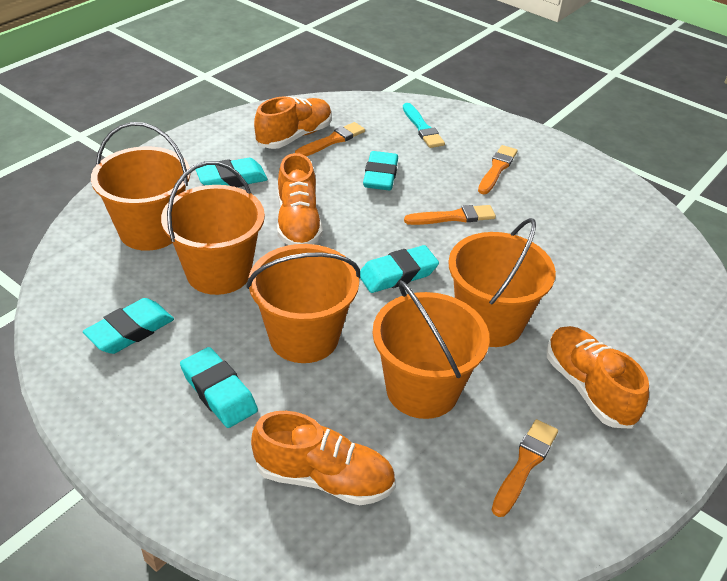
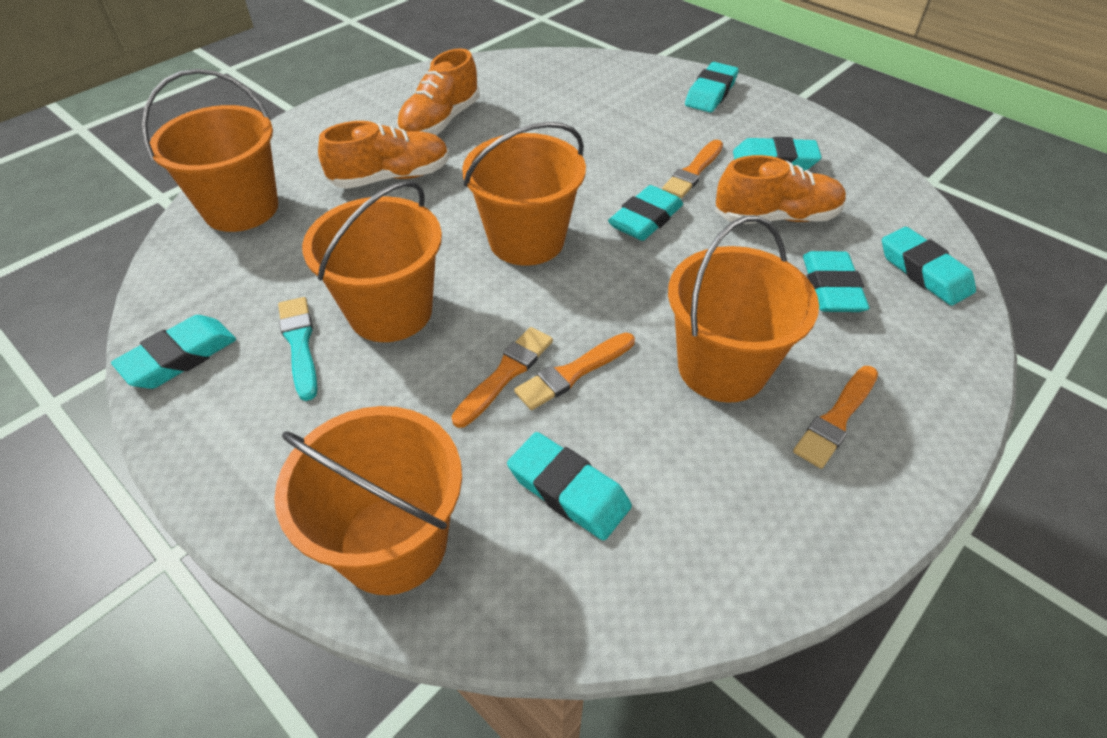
orange shoe: 4 -> 3
turquoise eraser: 5 -> 7

